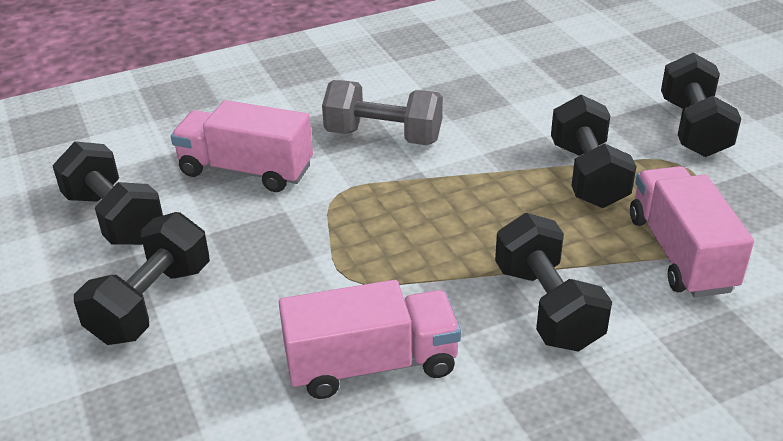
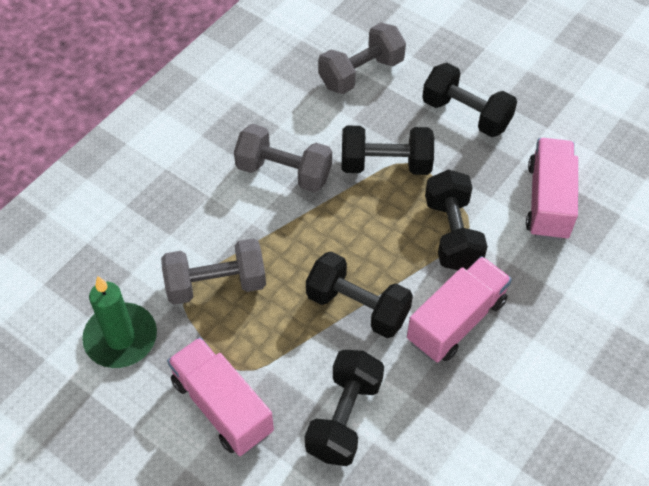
green candle: 0 -> 1
grey dumbbell: 1 -> 3

